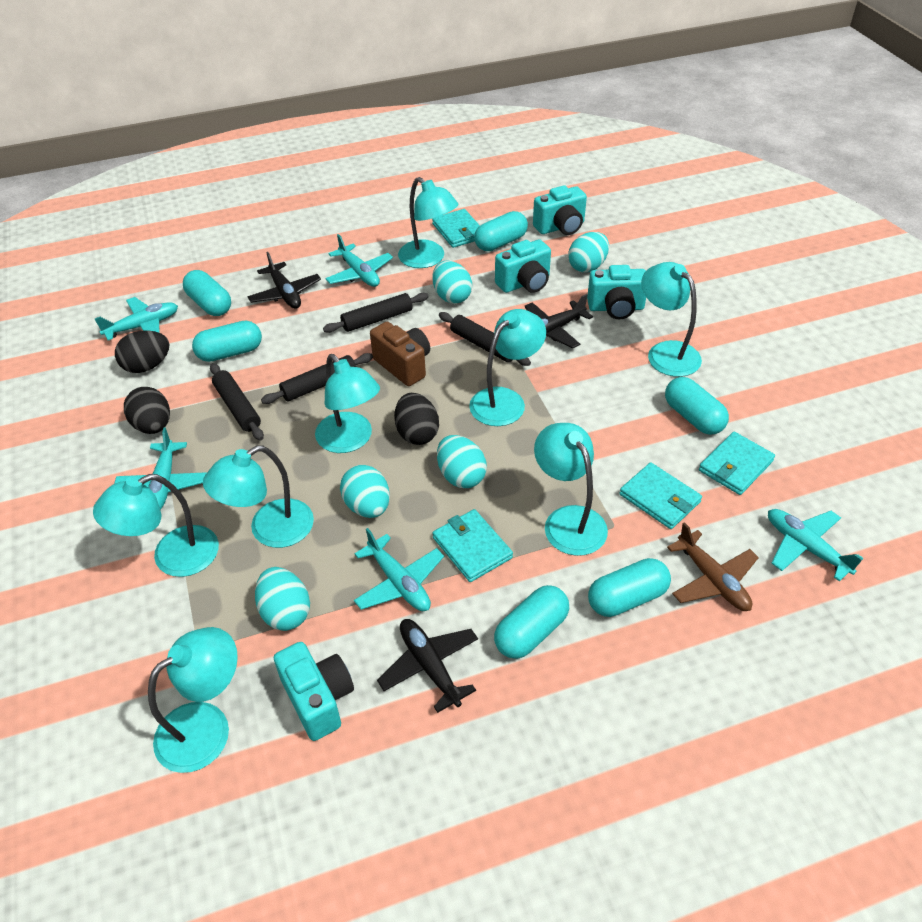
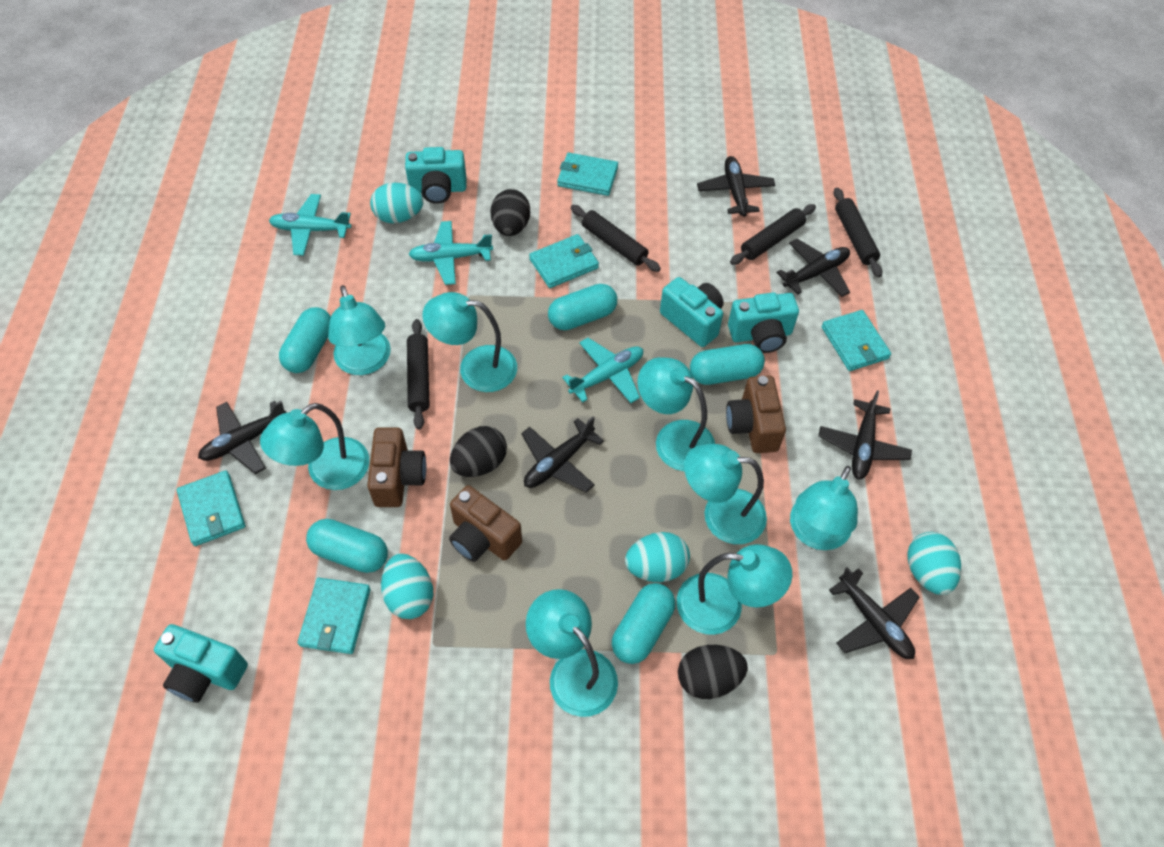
black plane: 3 -> 6
brown camera: 1 -> 3
brown plane: 1 -> 0
turquoise capsule: 6 -> 5
turquoise egg: 5 -> 4
turquoise plane: 5 -> 3
turquoise wallet: 4 -> 5

